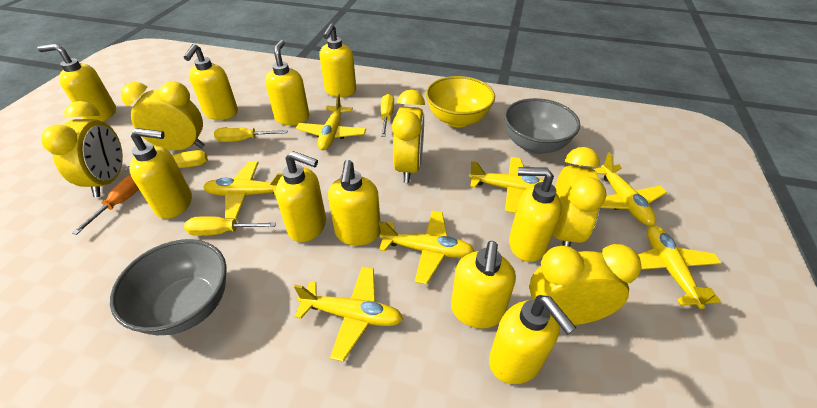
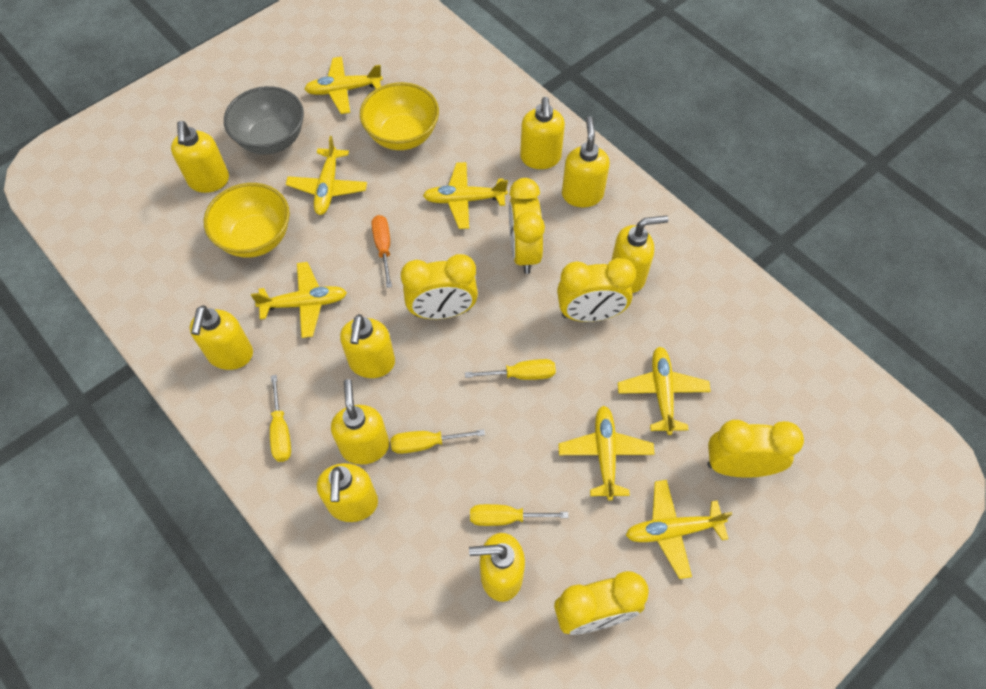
grey bowl: 2 -> 1
yellow bowl: 1 -> 2
yellow soap dispenser: 10 -> 9

